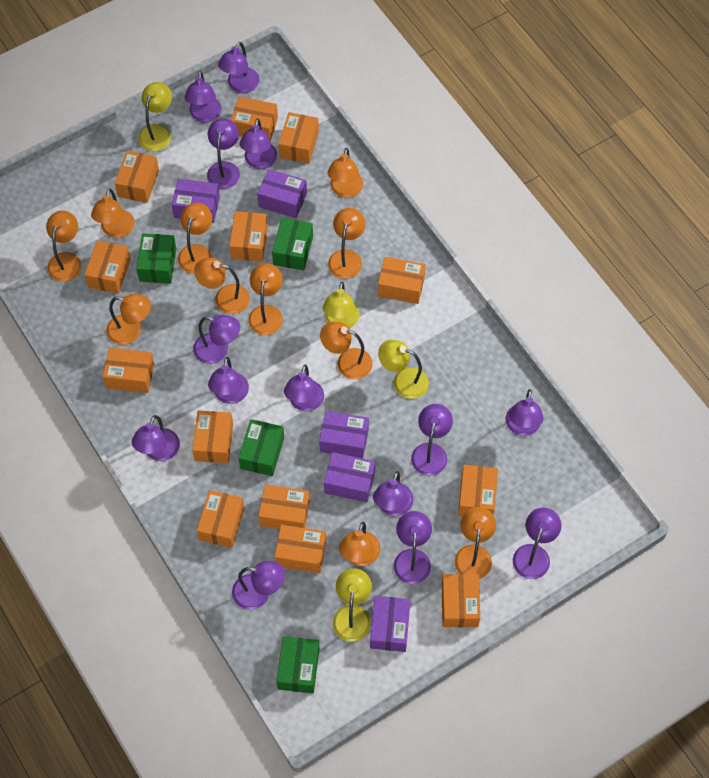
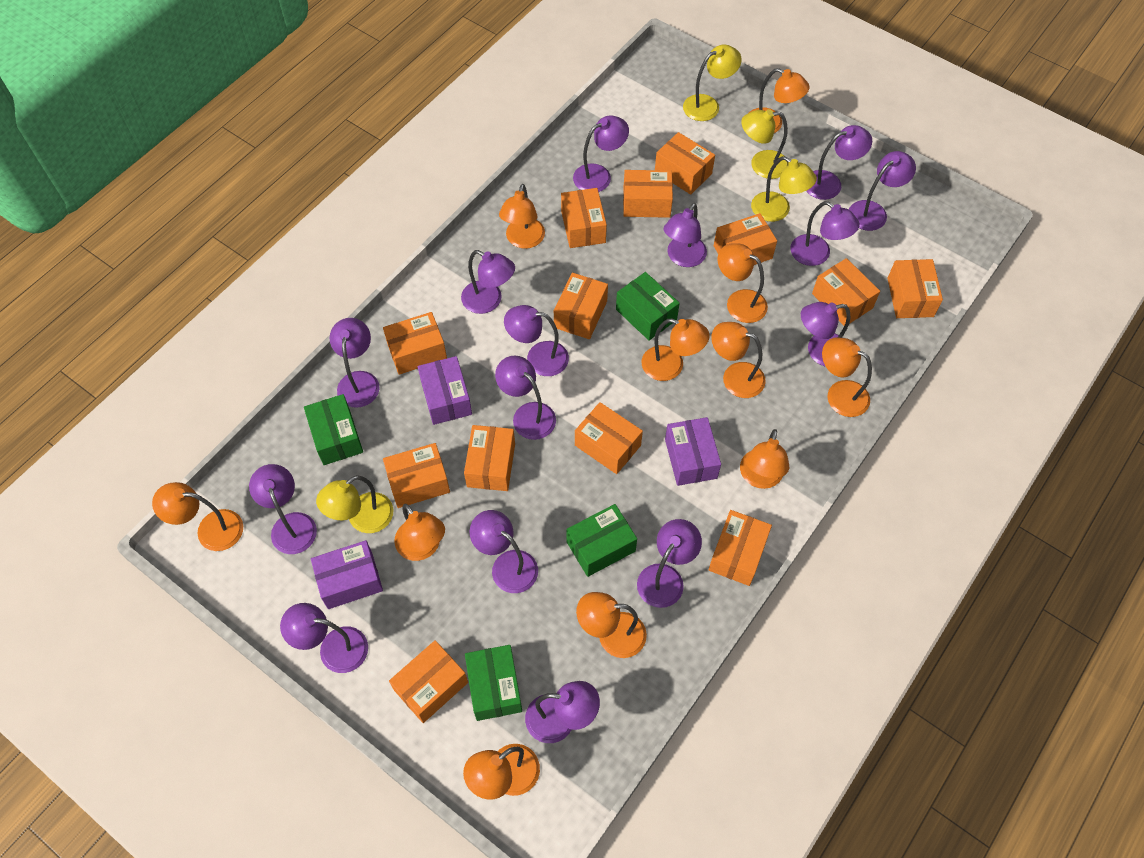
purple box: 5 -> 3
purple lamp: 14 -> 15

